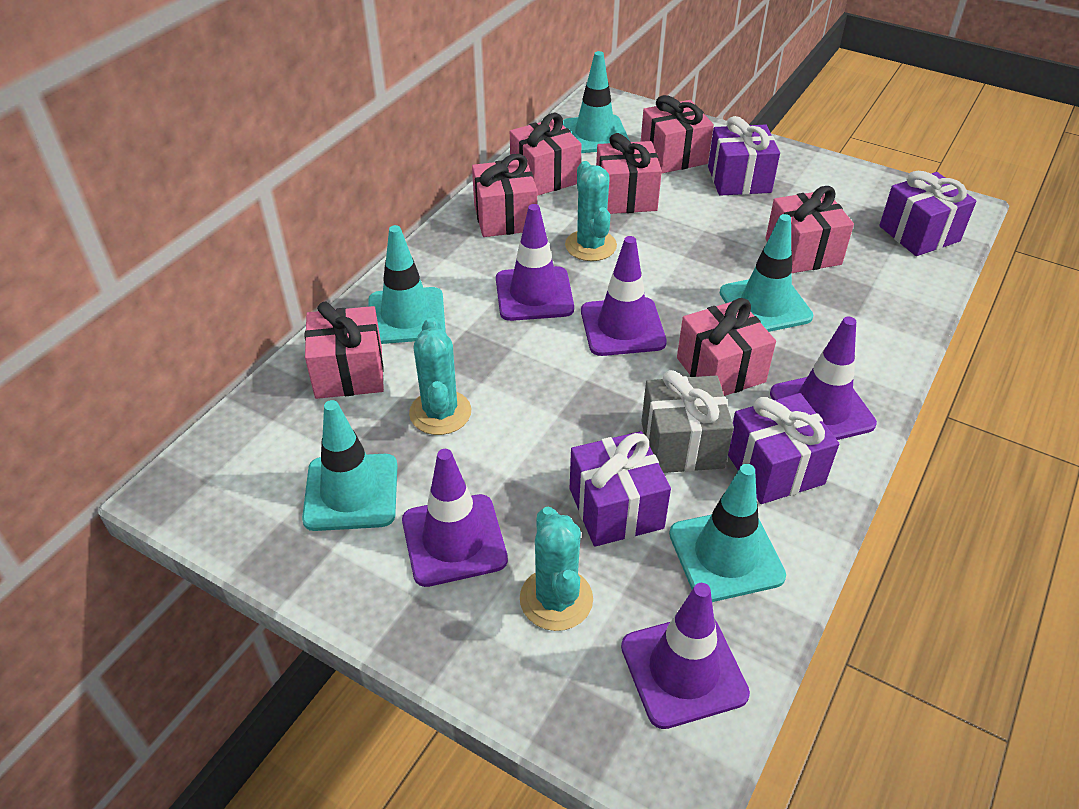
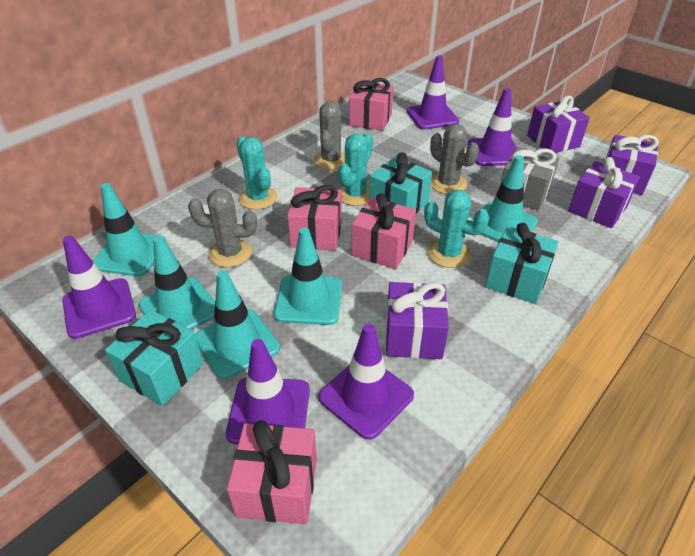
grey cactus: 0 -> 3
pink gift: 7 -> 4
turquoise gift: 0 -> 3

